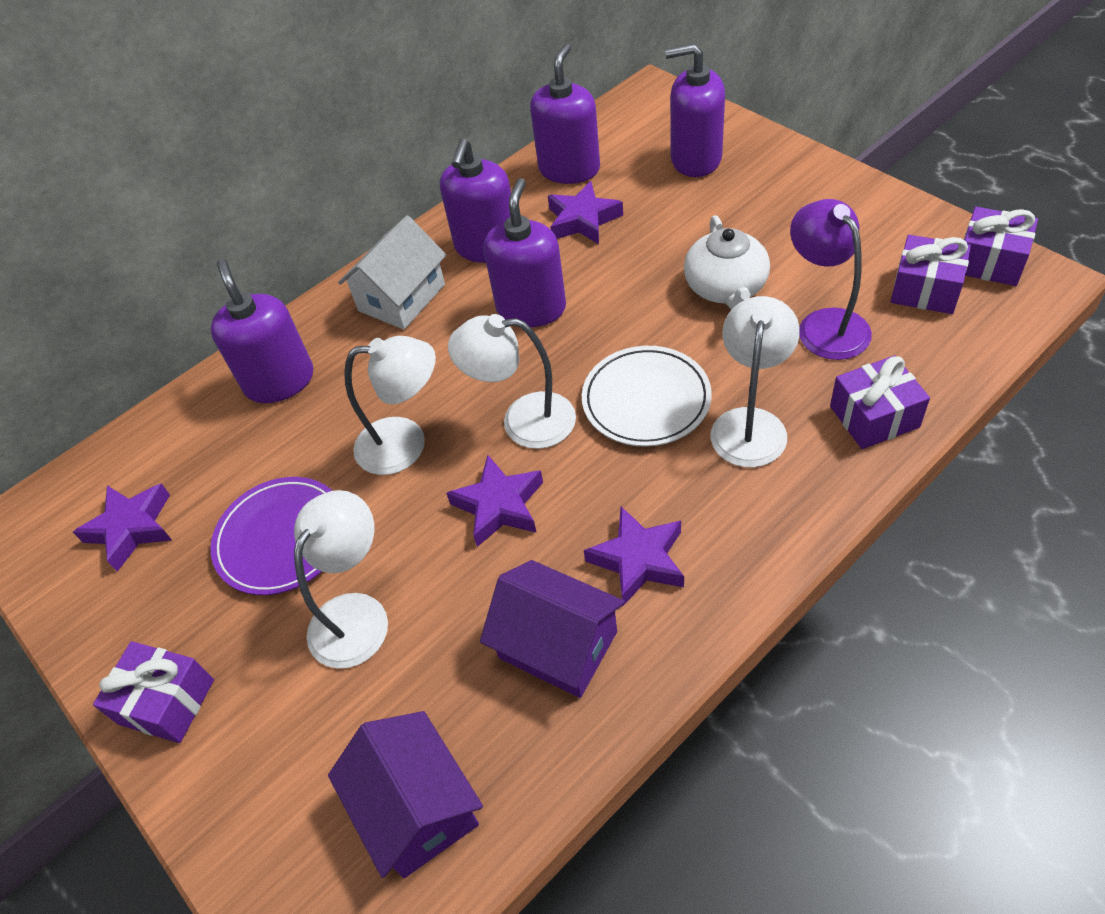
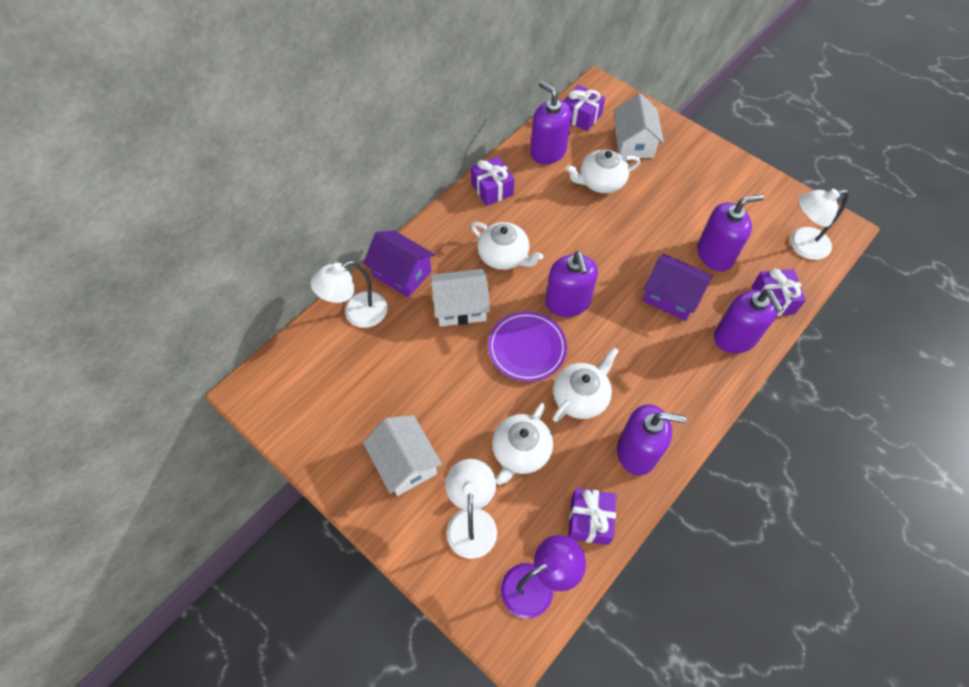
purple star: 4 -> 0
white house: 1 -> 3
white lamp: 4 -> 3
white plate: 1 -> 0
white teapot: 1 -> 4

